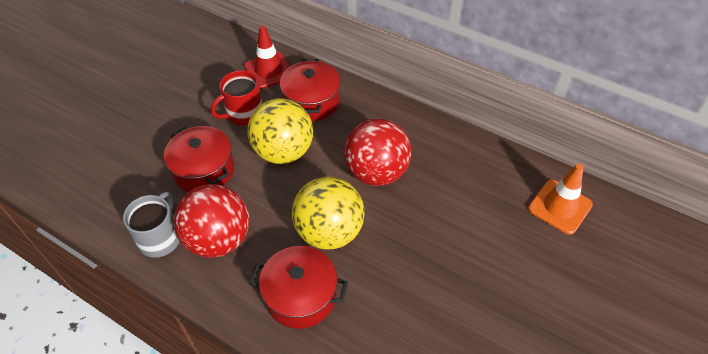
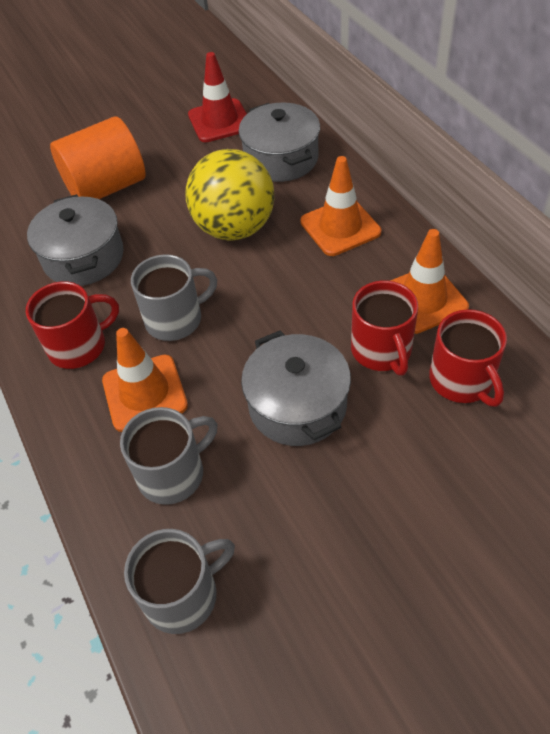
grey mug: 1 -> 3
grey pot: 0 -> 3
orange cylinder: 0 -> 1
orange traffic cone: 1 -> 3
red ball: 2 -> 0
red mug: 1 -> 3
red pot: 3 -> 0
yellow ball: 2 -> 1

